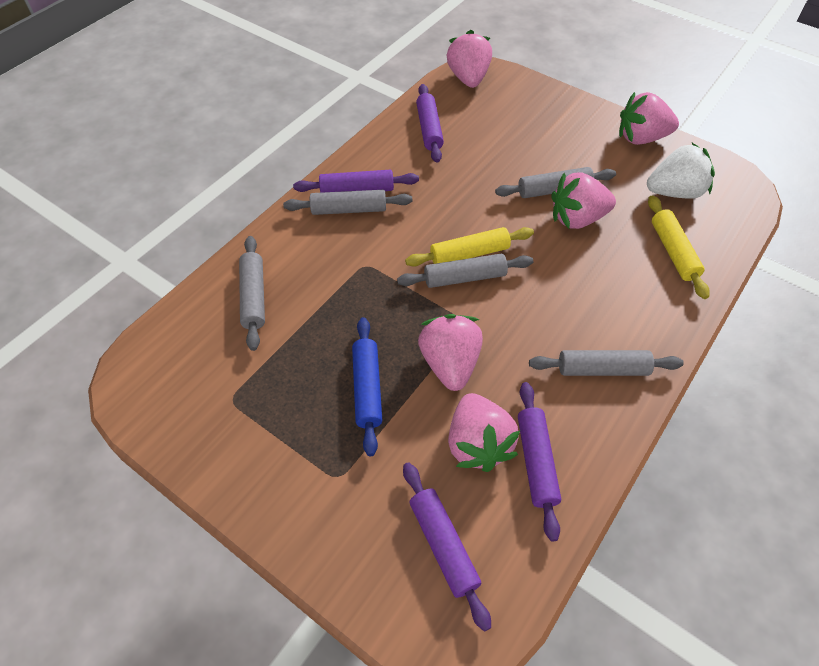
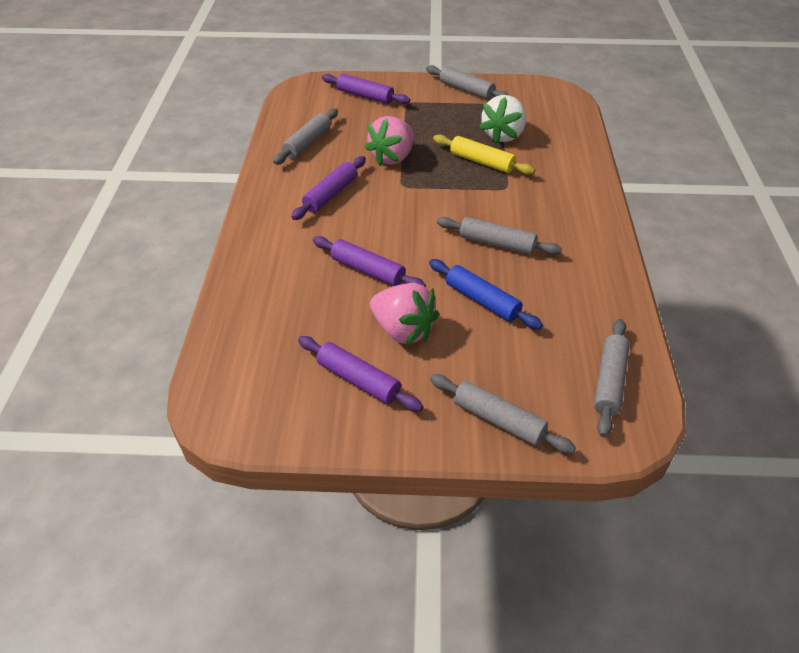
pink strawberry: 5 -> 2
yellow rolling pin: 2 -> 1

